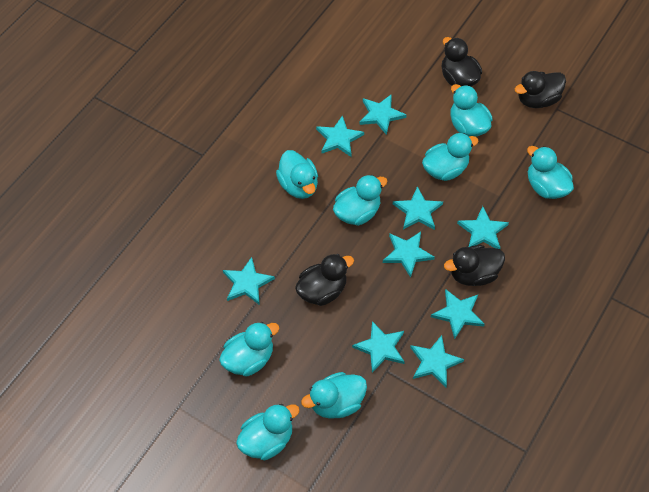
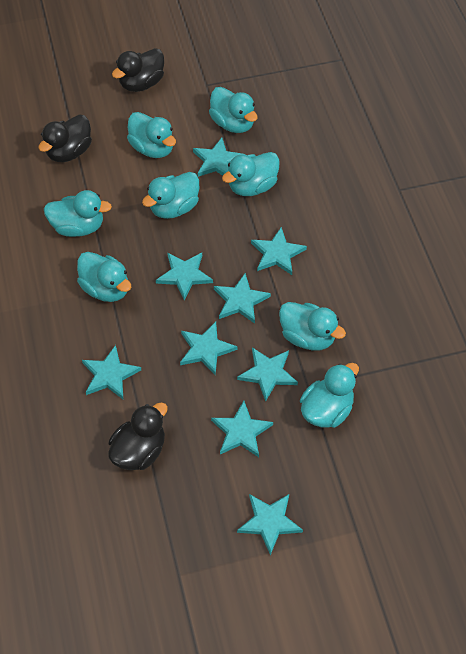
black duck: 4 -> 3

